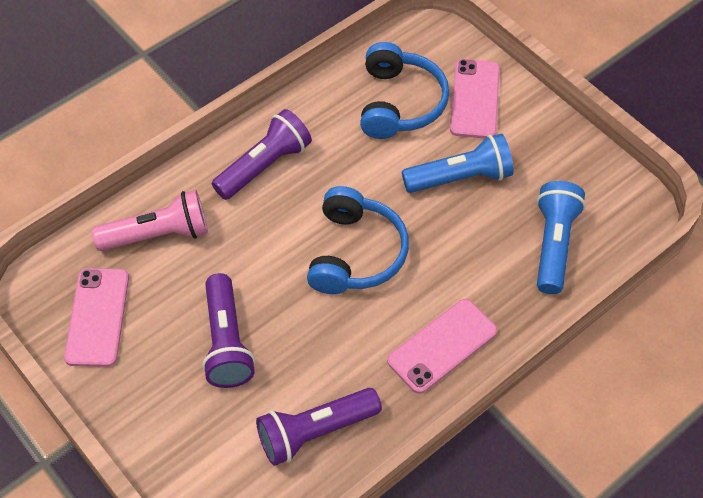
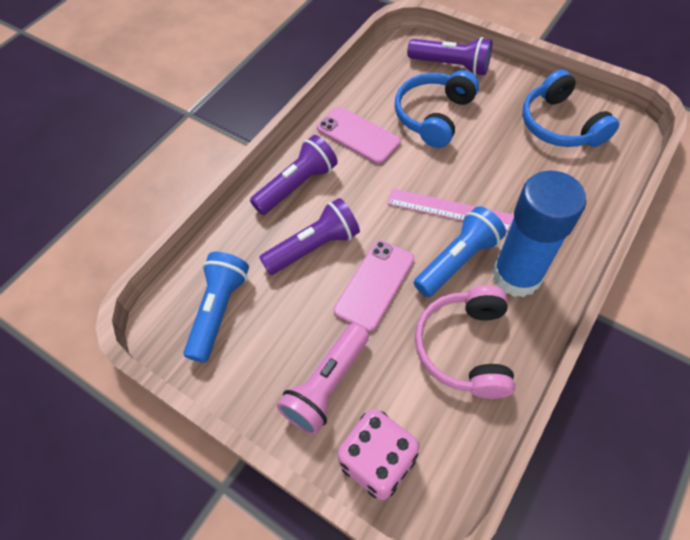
blue glue stick: 0 -> 1
pink dice: 0 -> 1
pink headphones: 0 -> 1
pink phone: 3 -> 2
pink ruler: 0 -> 1

